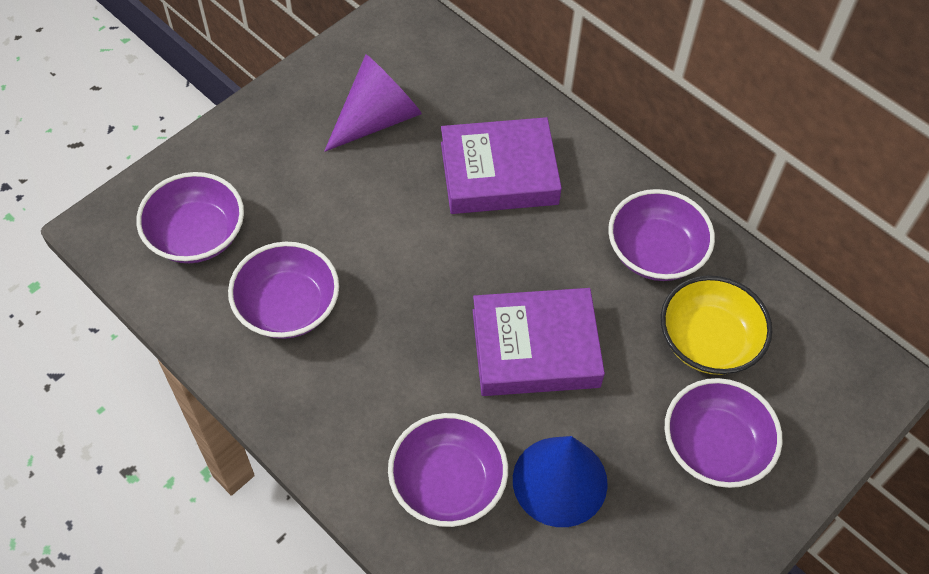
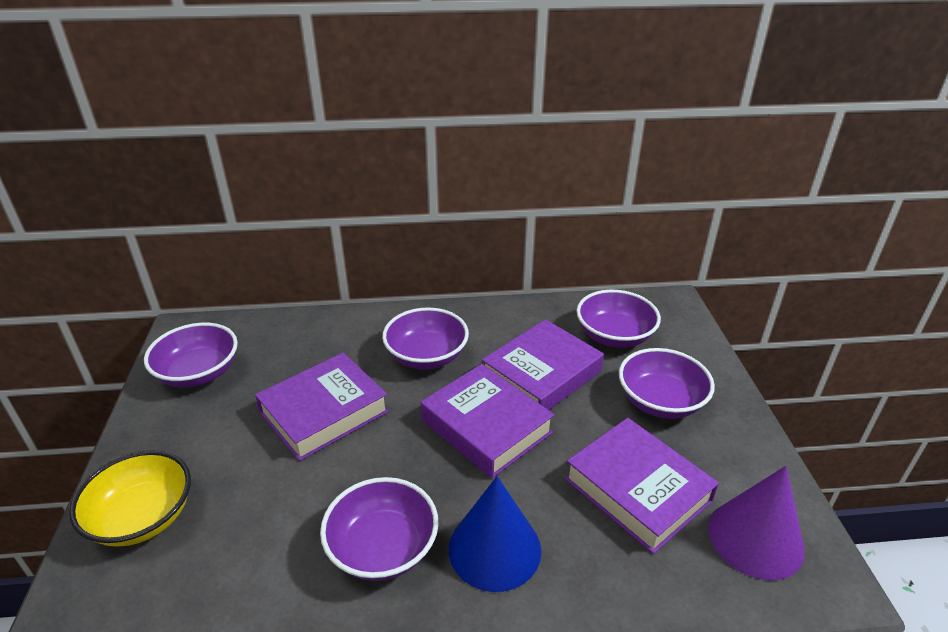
purple book: 2 -> 4

